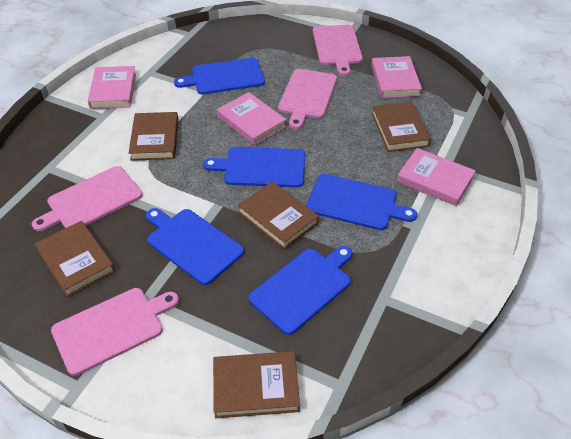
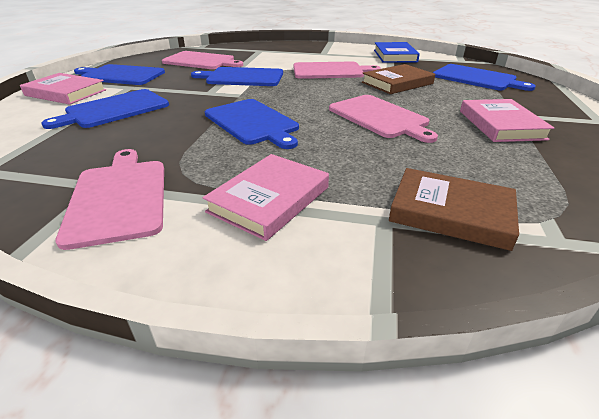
blue book: 0 -> 1
brown book: 5 -> 2
pink book: 4 -> 3

